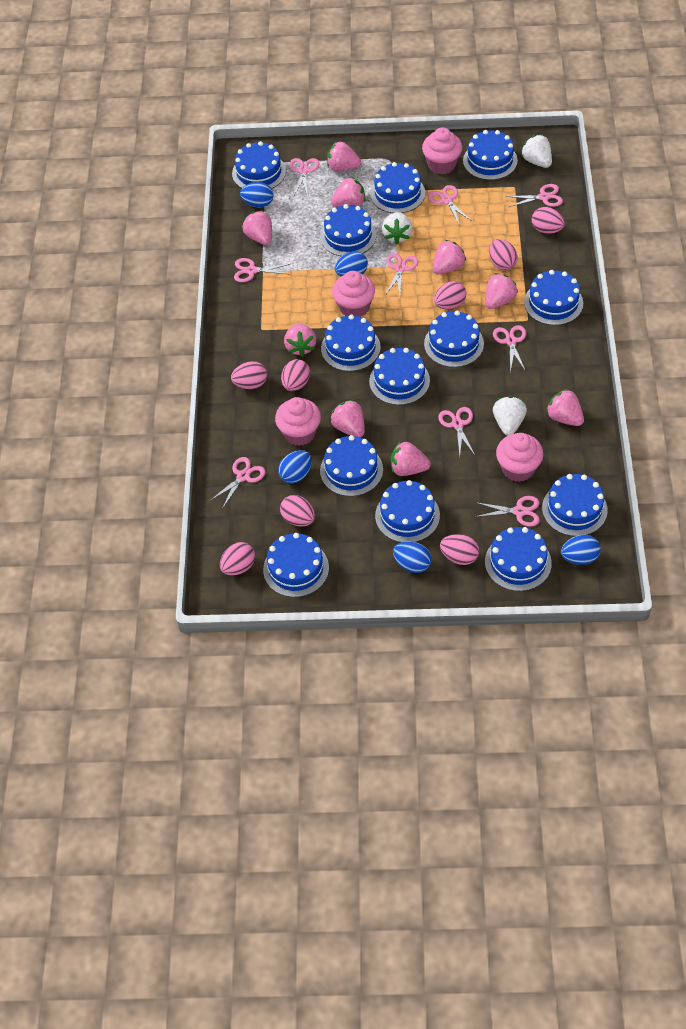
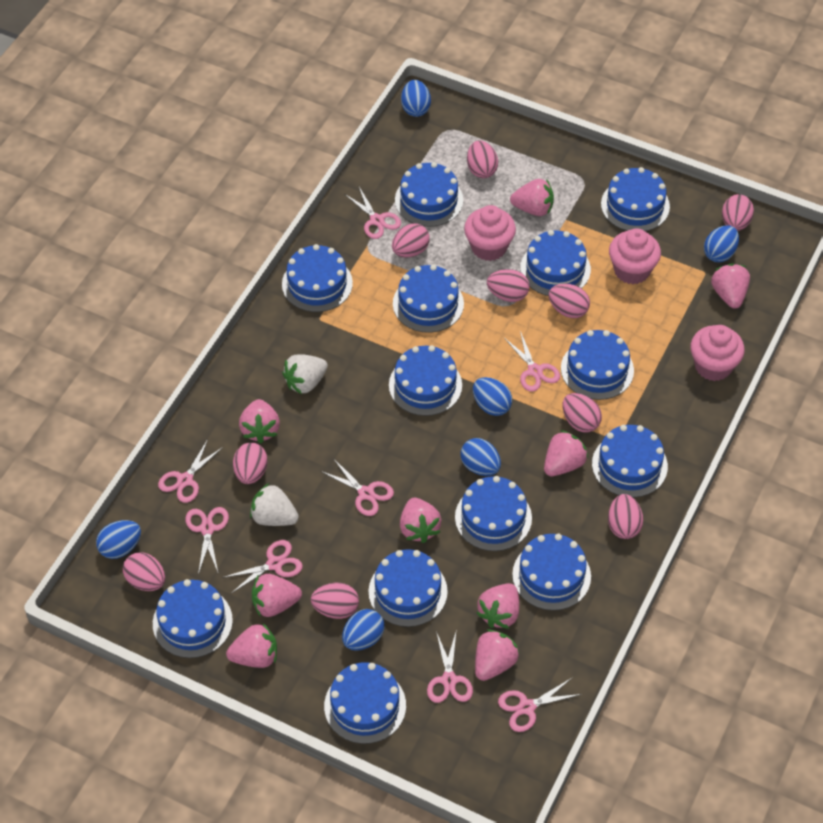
blue egg: 5 -> 6
pink cupcake: 4 -> 3
pink egg: 8 -> 10
pink scissors: 9 -> 8
white strawberry: 3 -> 2

